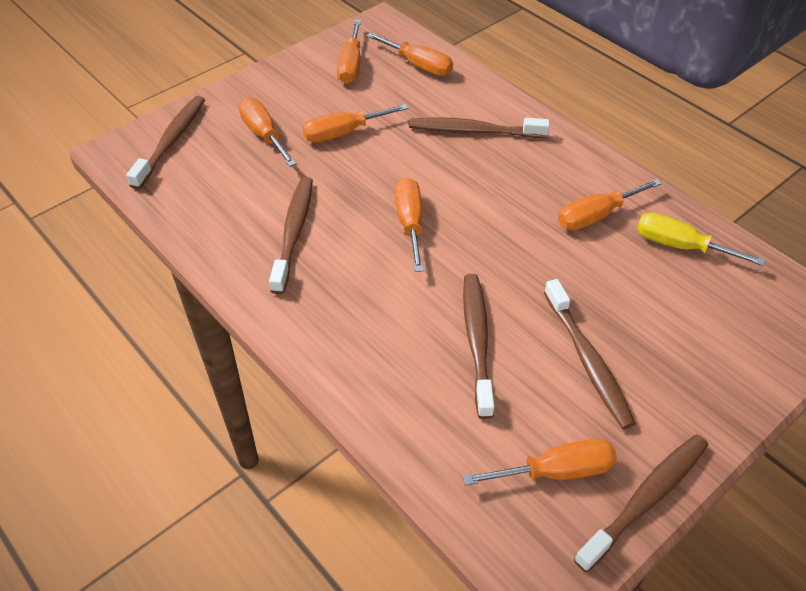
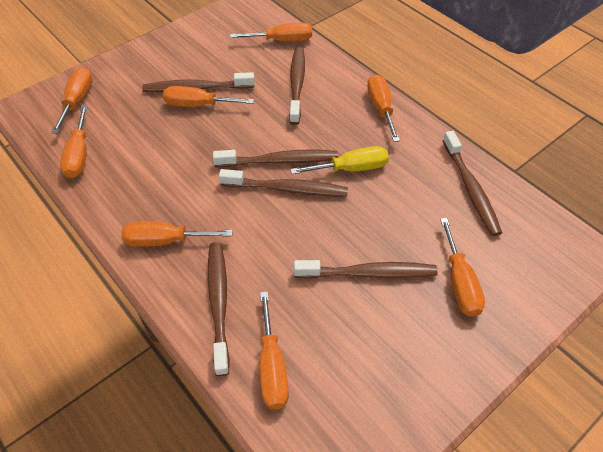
brown toothbrush: 6 -> 7
orange screwdriver: 7 -> 8

